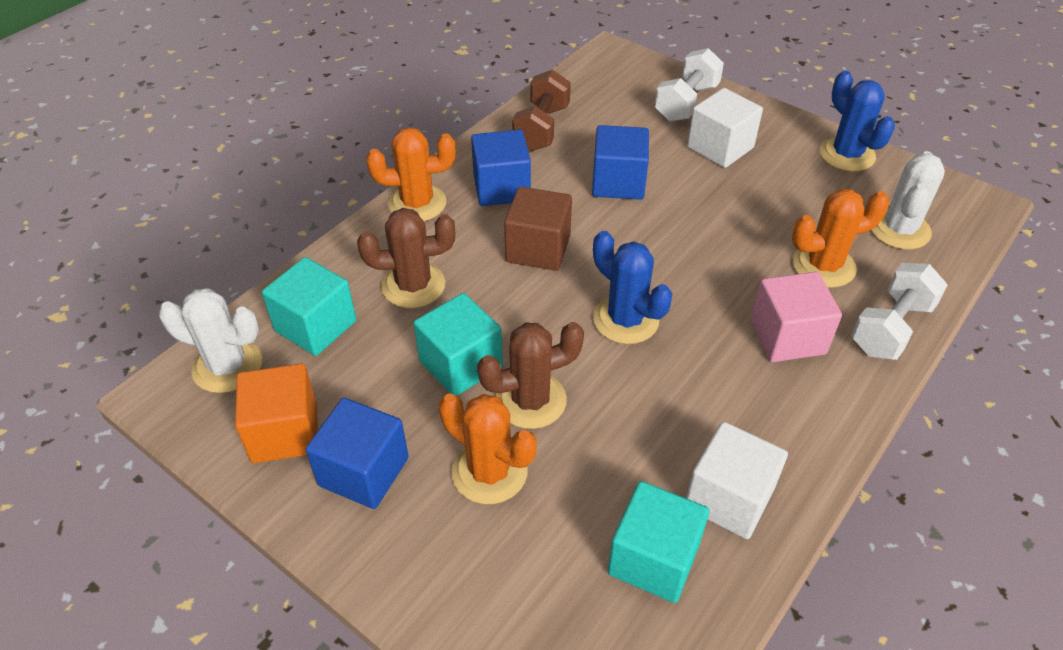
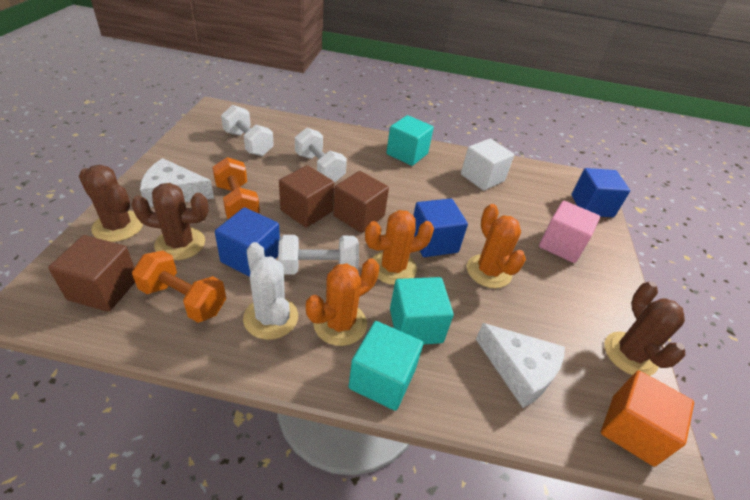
blue cactus: 2 -> 0
brown cactus: 2 -> 3
brown cube: 1 -> 3
brown dumbbell: 1 -> 0
orange dumbbell: 0 -> 2
white cactus: 2 -> 1
white cheese: 0 -> 2
white cube: 2 -> 1
white dumbbell: 2 -> 3

